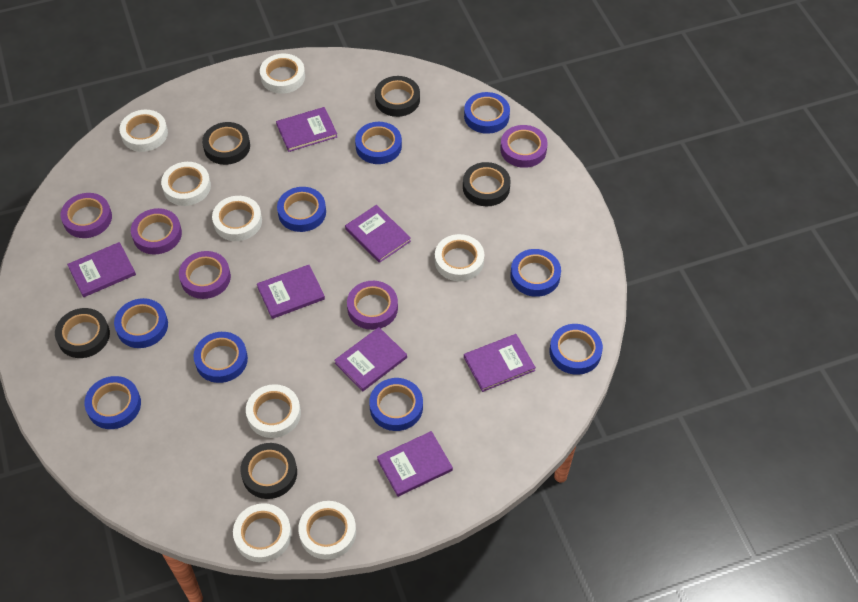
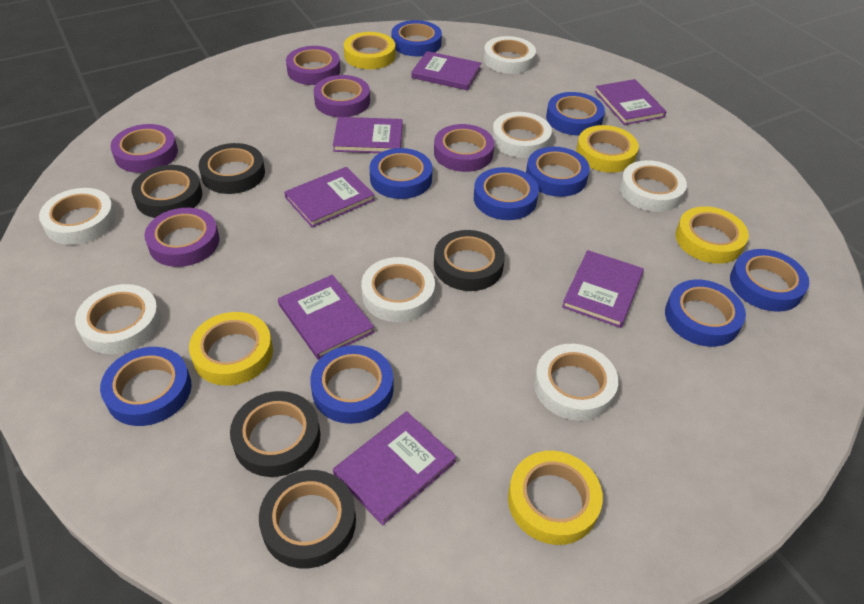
white tape: 8 -> 7
yellow tape: 0 -> 5

